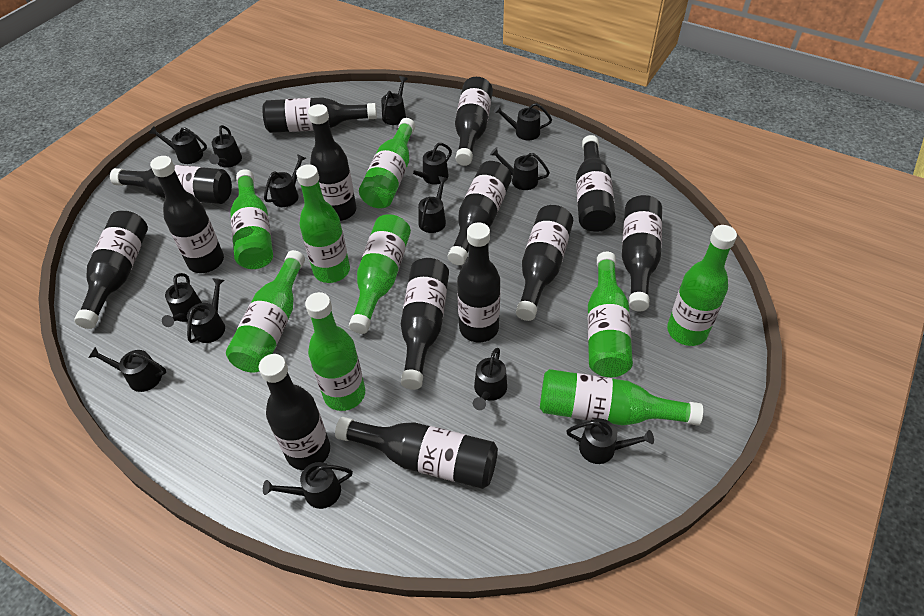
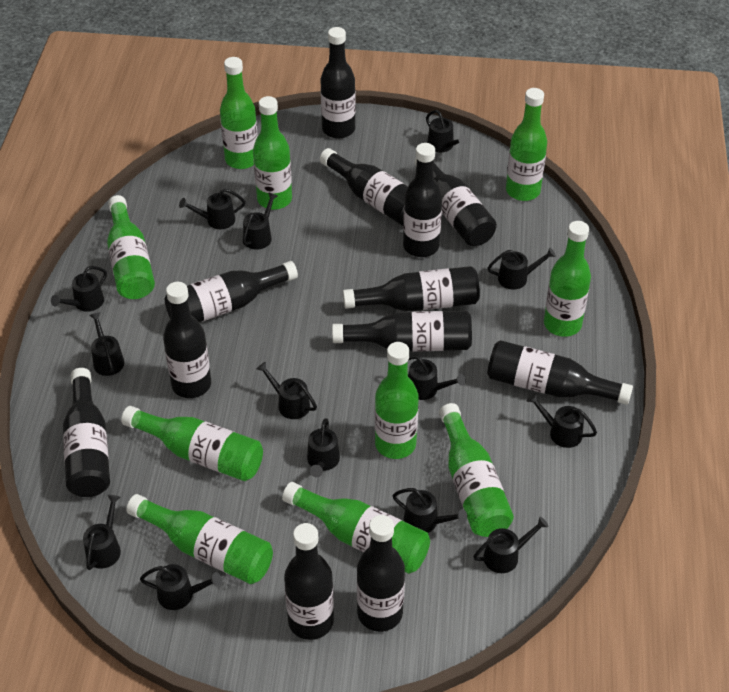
black bottle: 14 -> 12
green bottle: 9 -> 10

